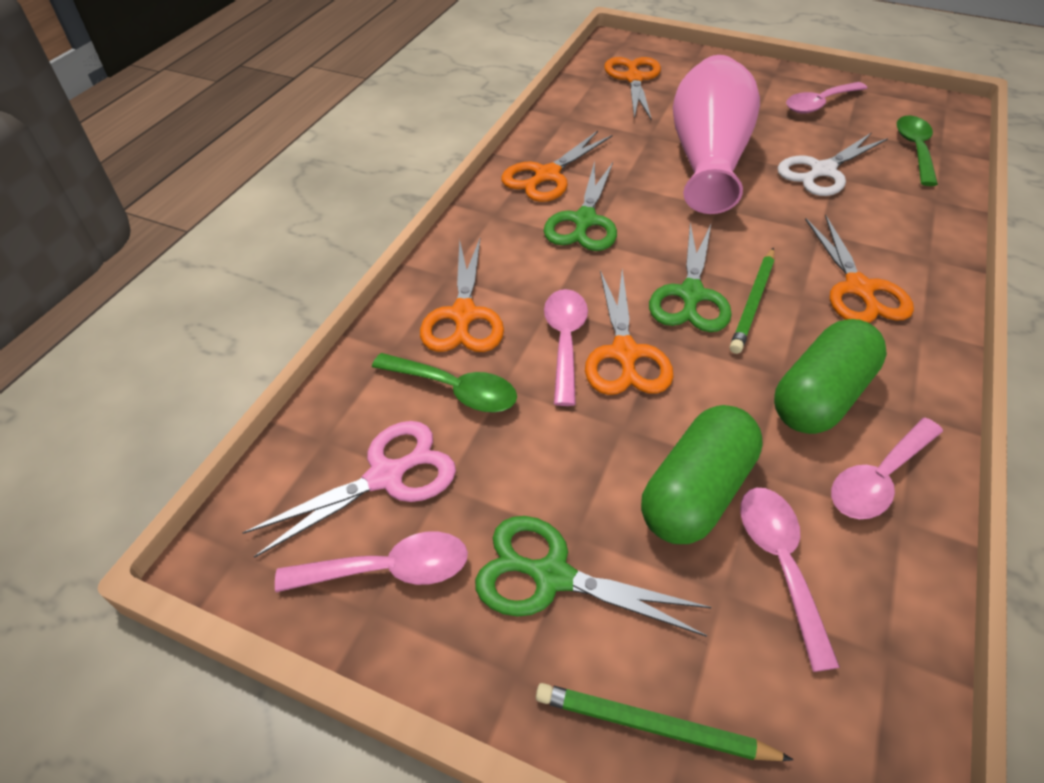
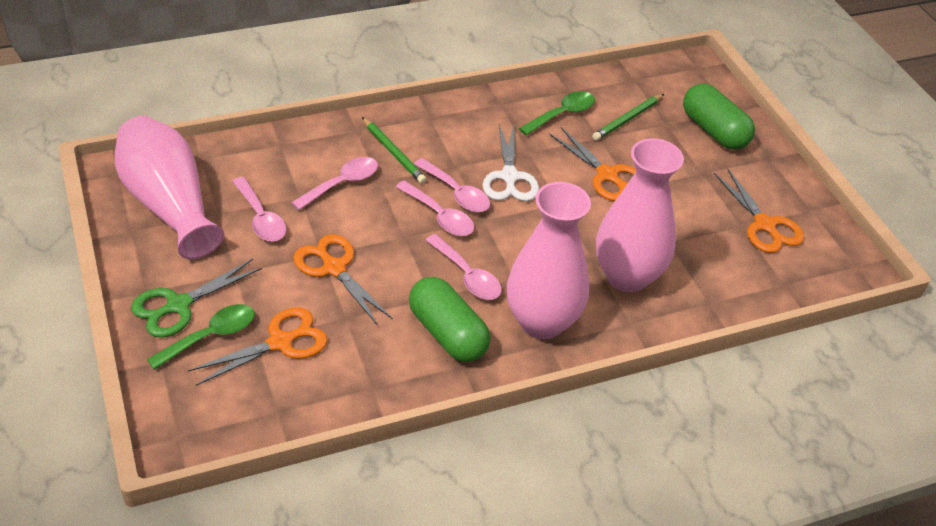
green scissors: 3 -> 1
orange scissors: 5 -> 4
pink scissors: 1 -> 0
pink vase: 1 -> 3

